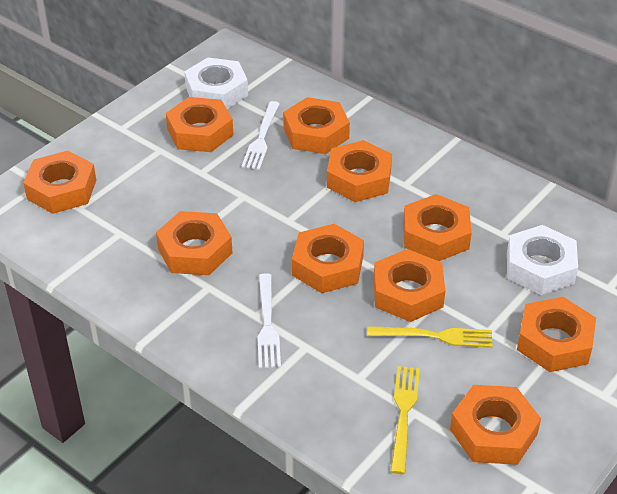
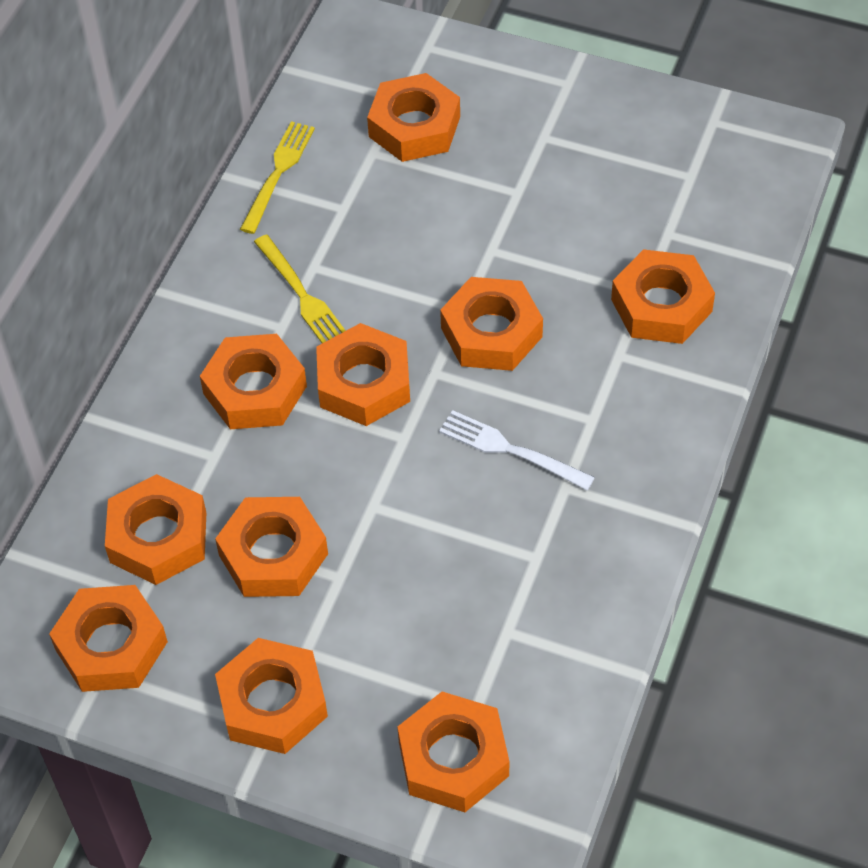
white fork: 2 -> 1
white nut: 2 -> 0

